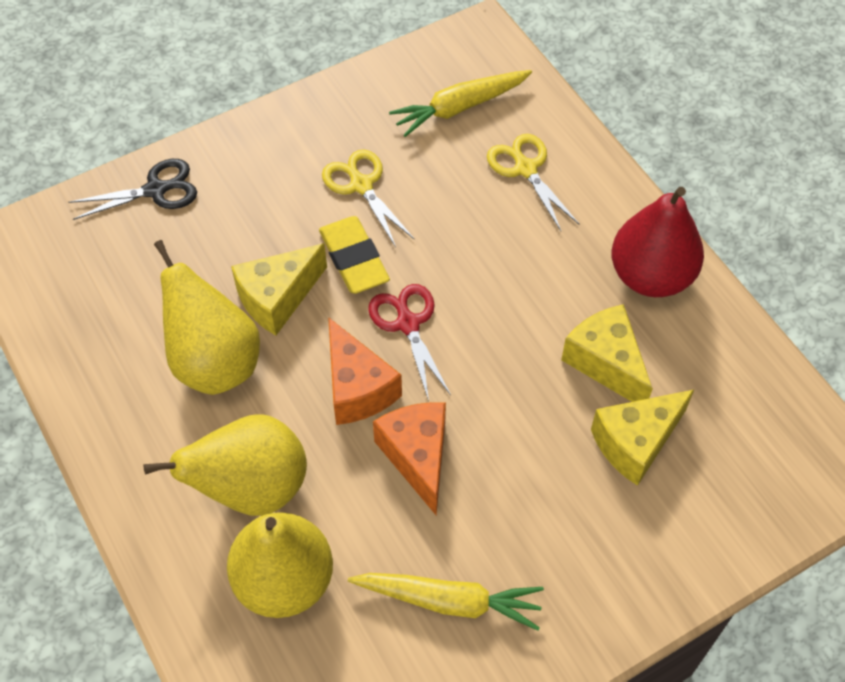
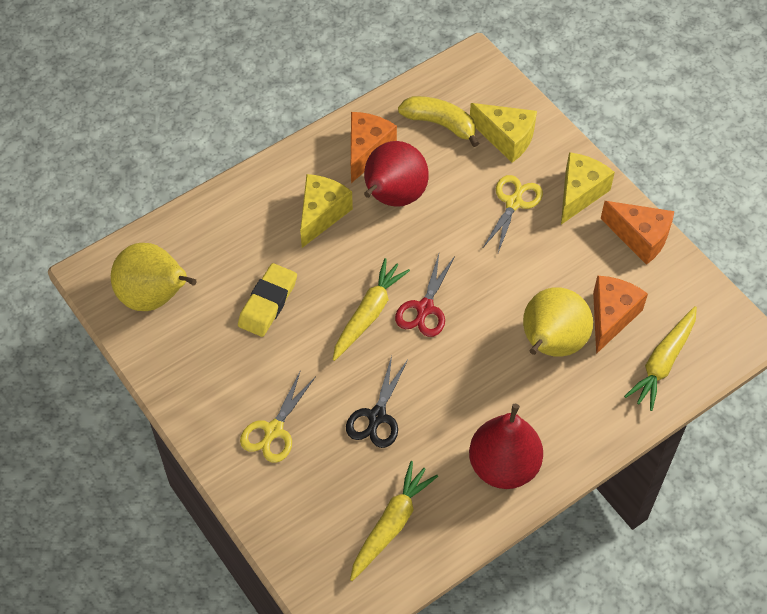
orange cheese: 2 -> 3
red pear: 1 -> 2
yellow banana: 0 -> 1
yellow carrot: 2 -> 3
yellow pear: 3 -> 2

